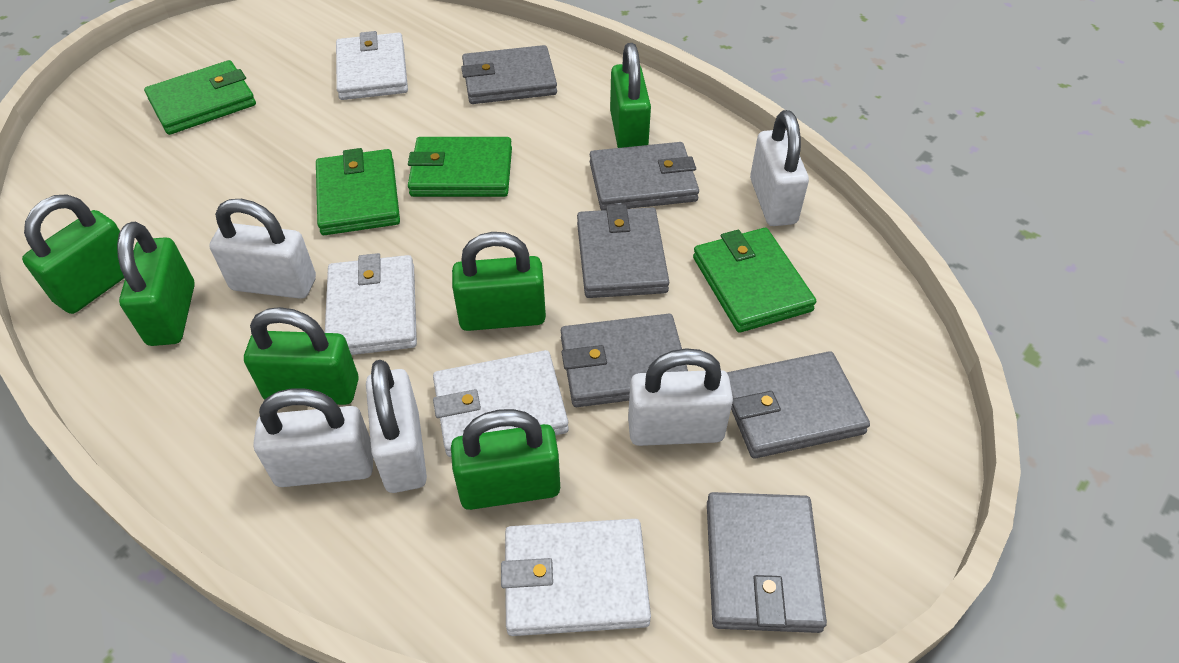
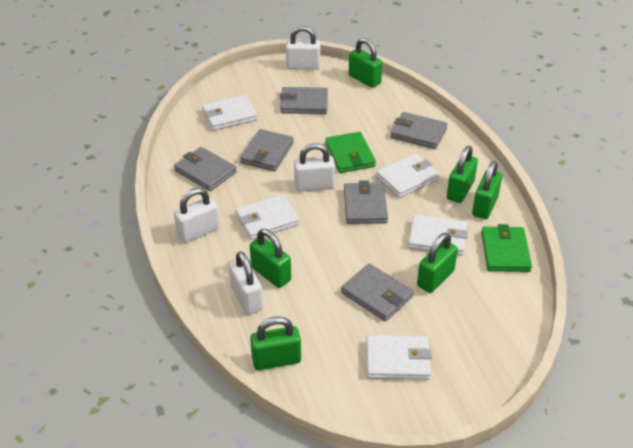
green wallet: 4 -> 2
white padlock: 5 -> 4
white wallet: 4 -> 5

